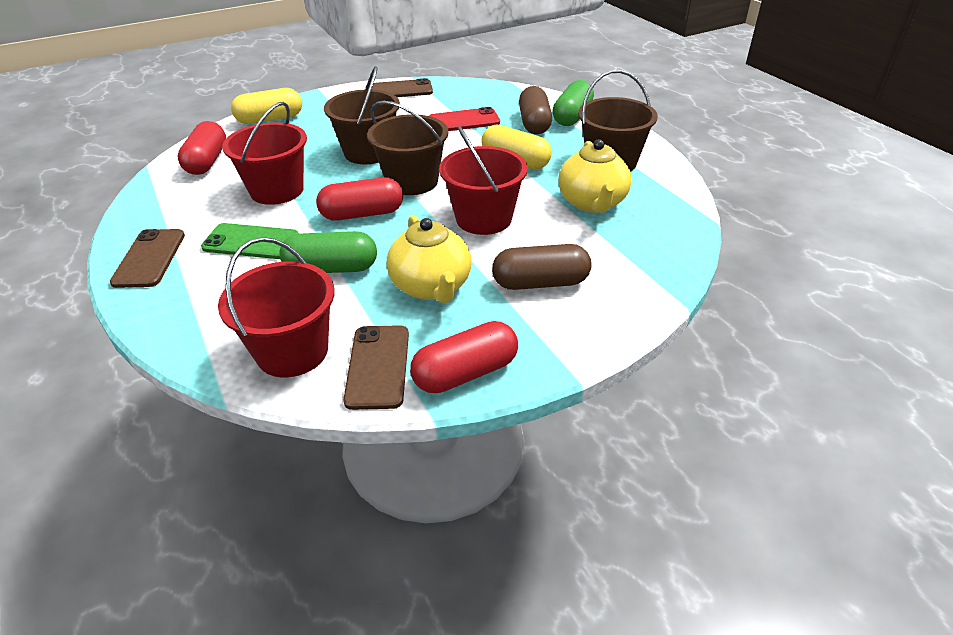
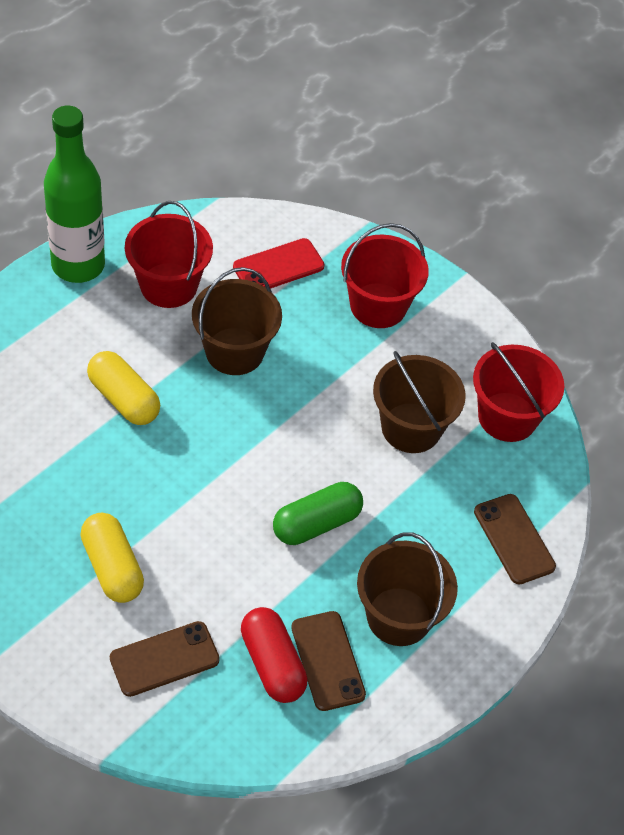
brown capsule: 2 -> 0
green bottle: 0 -> 1
green capsule: 2 -> 1
green phone: 1 -> 0
red capsule: 3 -> 1
yellow teapot: 2 -> 0

